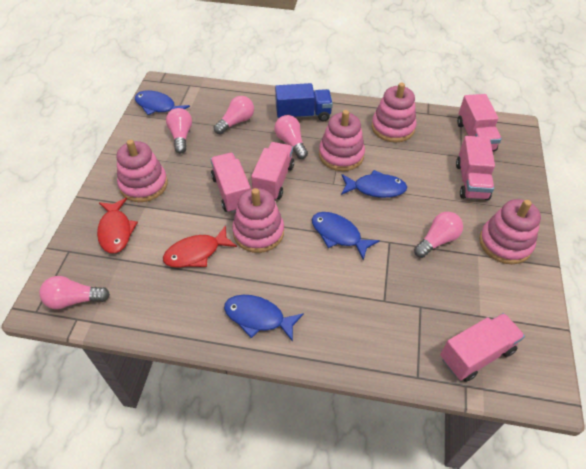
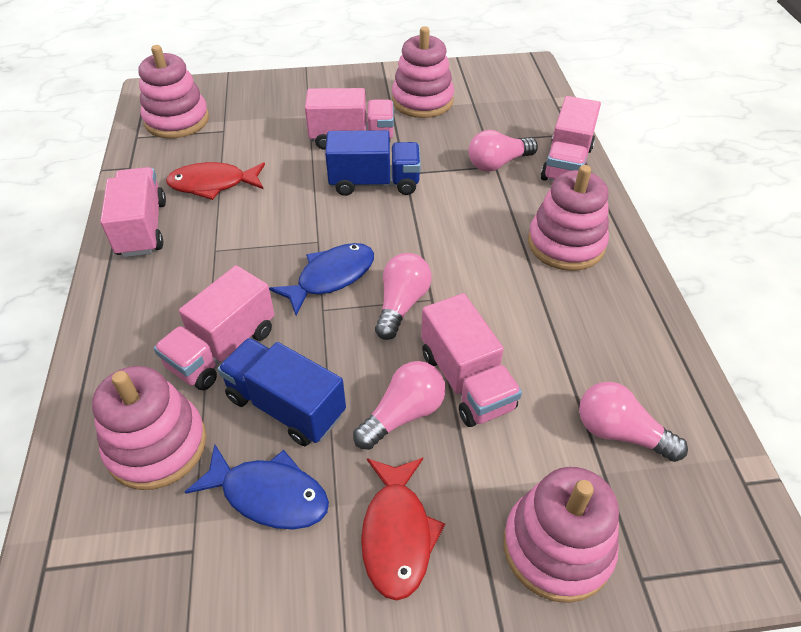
blue fish: 4 -> 2
blue truck: 1 -> 2
pink light bulb: 5 -> 4

